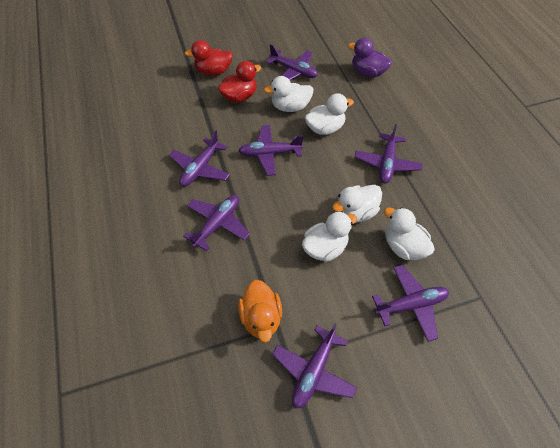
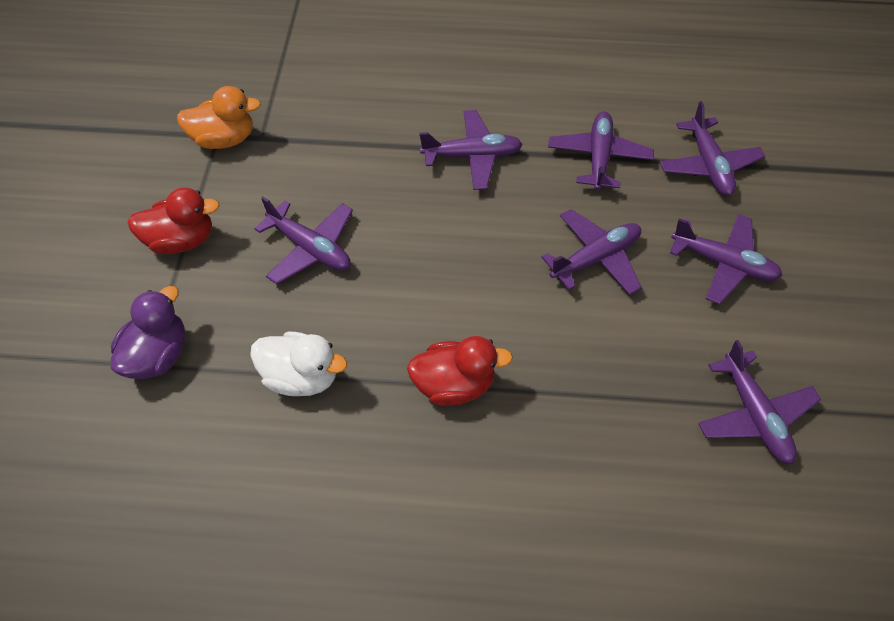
white duck: 5 -> 1

